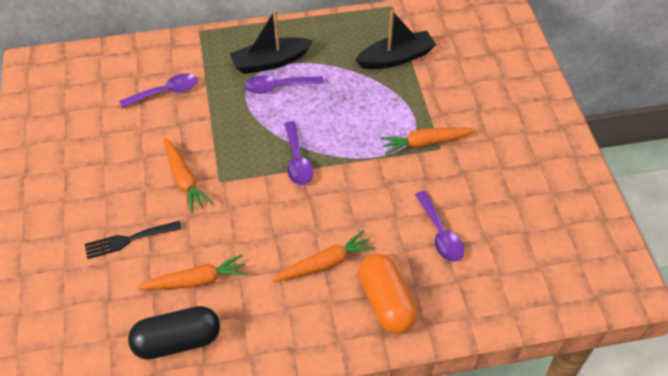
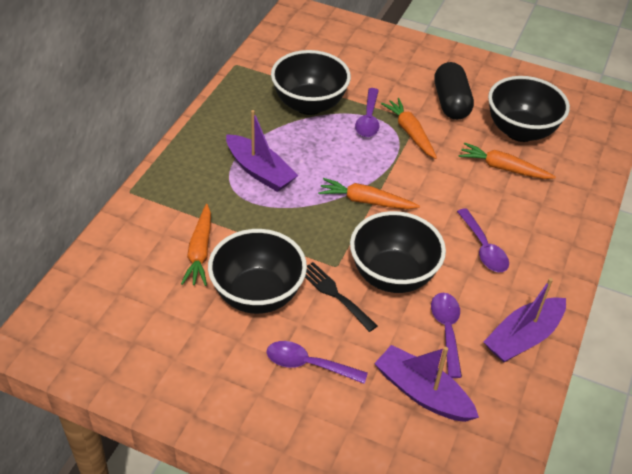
black boat: 2 -> 0
black bowl: 0 -> 4
orange capsule: 1 -> 0
purple boat: 0 -> 3

